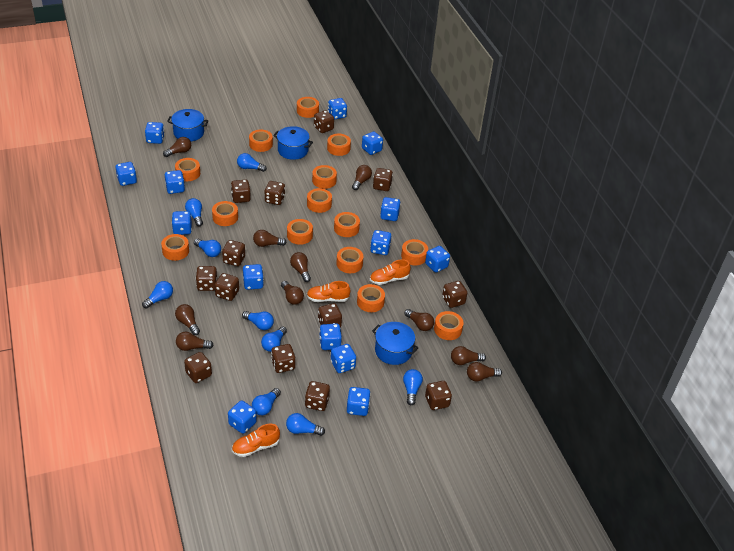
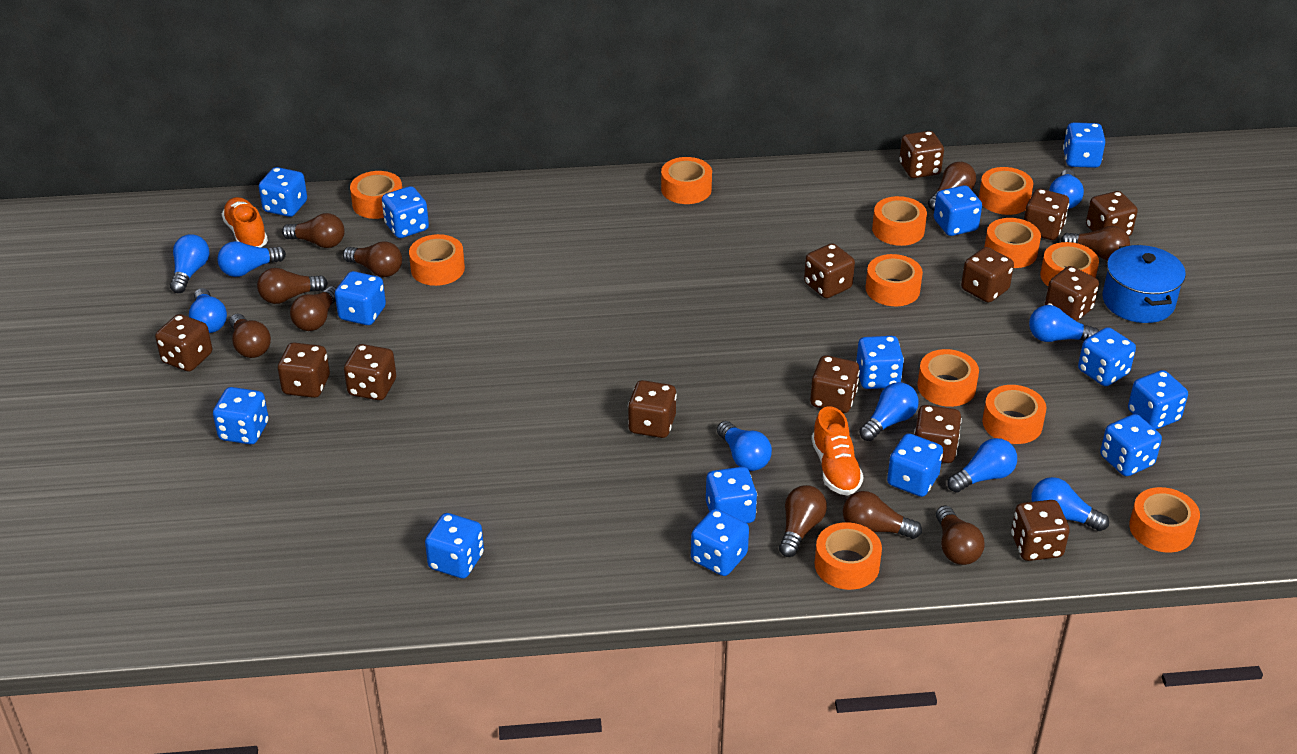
blue pot: 3 -> 1
orange shoe: 3 -> 2
orange tape: 14 -> 12

